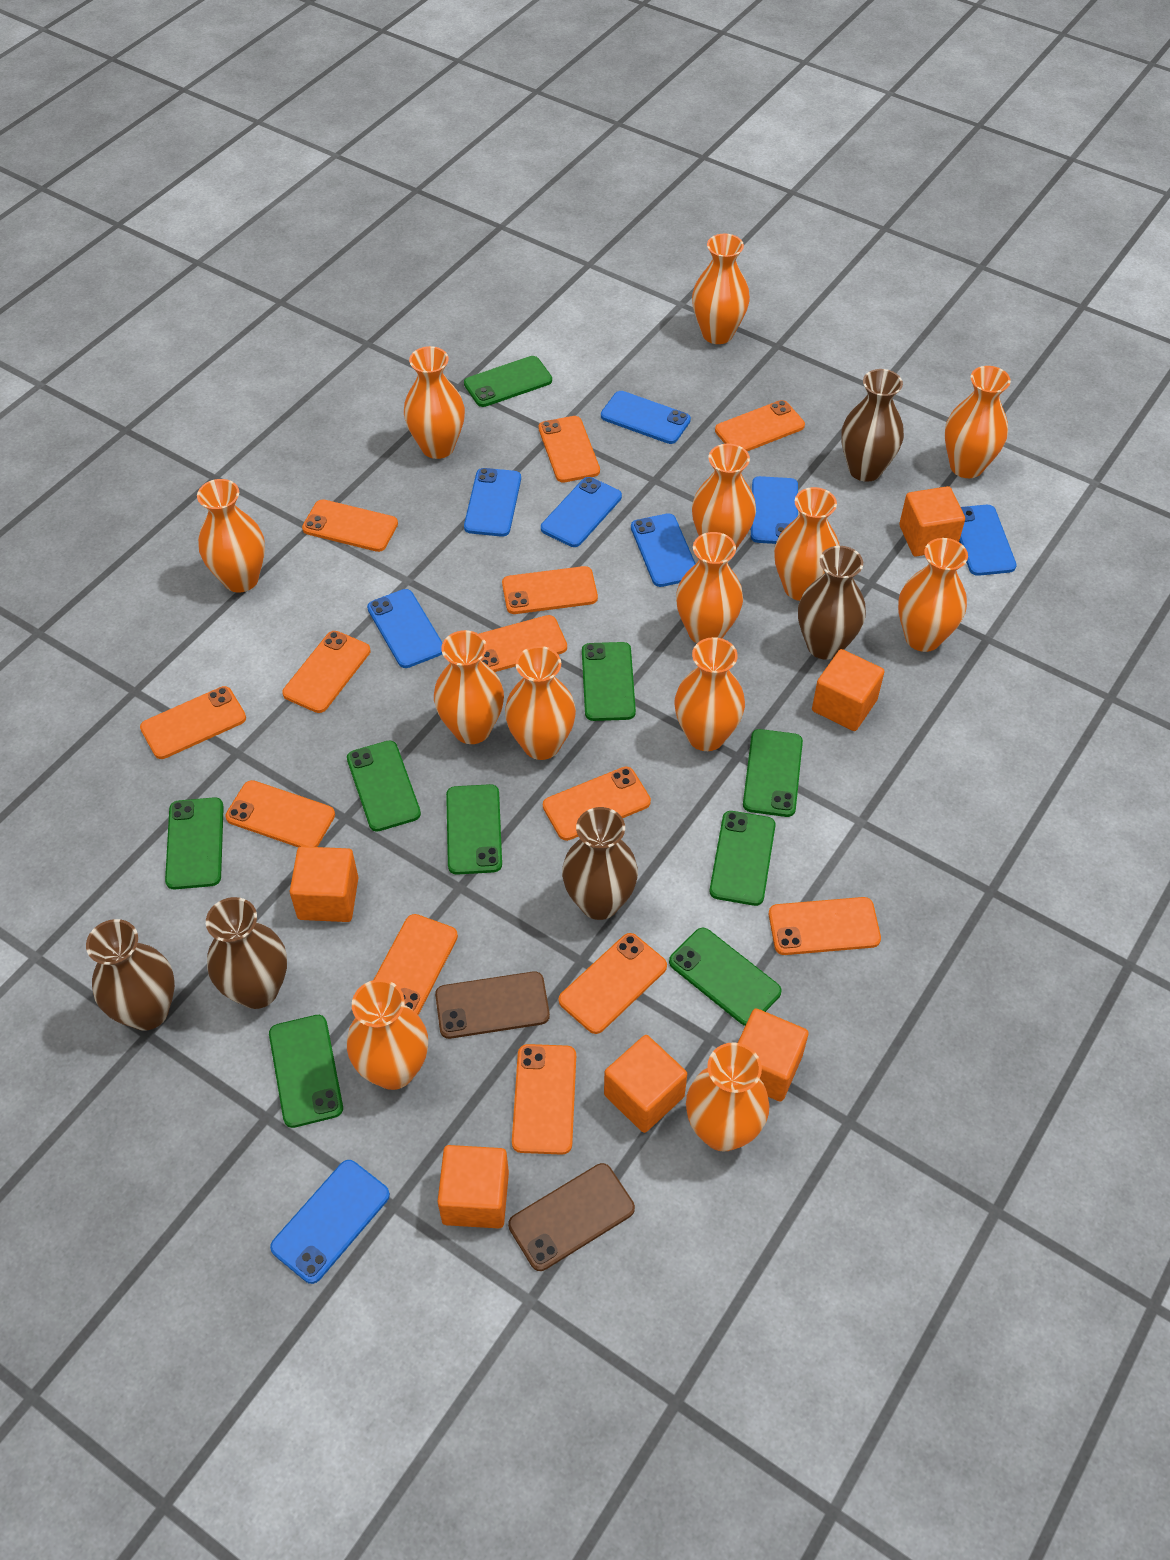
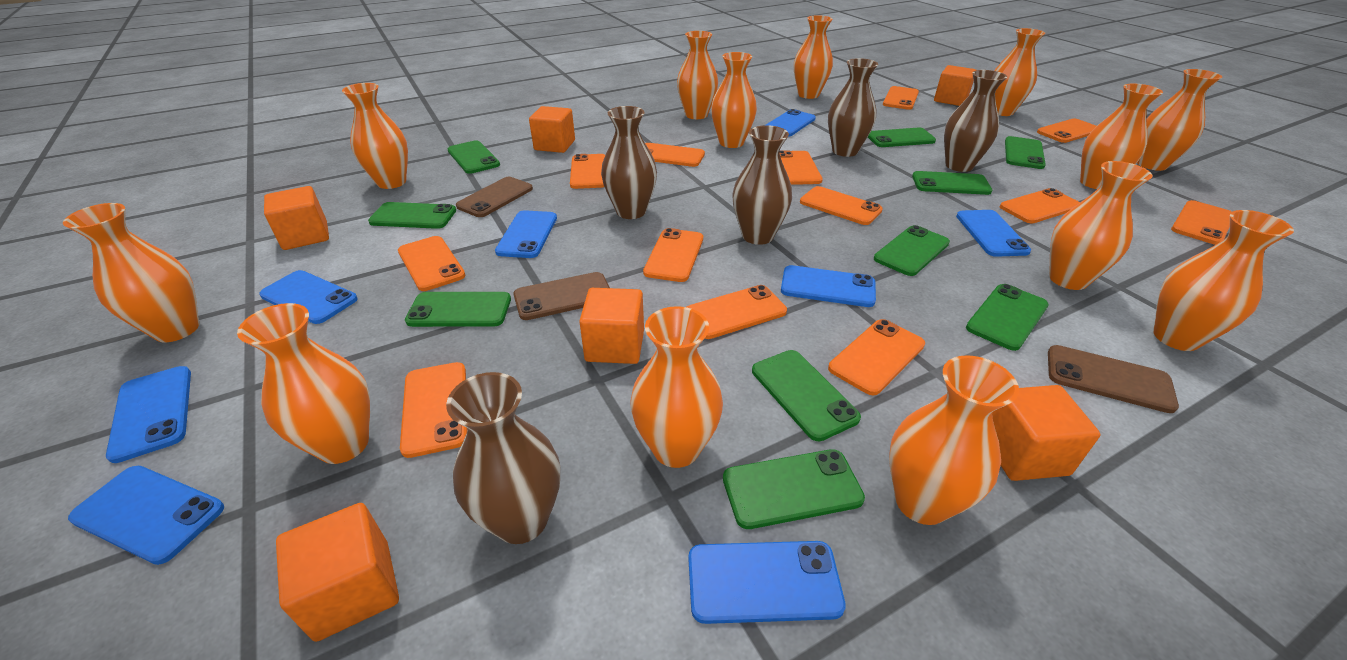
brown phone: 2 -> 3
green phone: 9 -> 10

